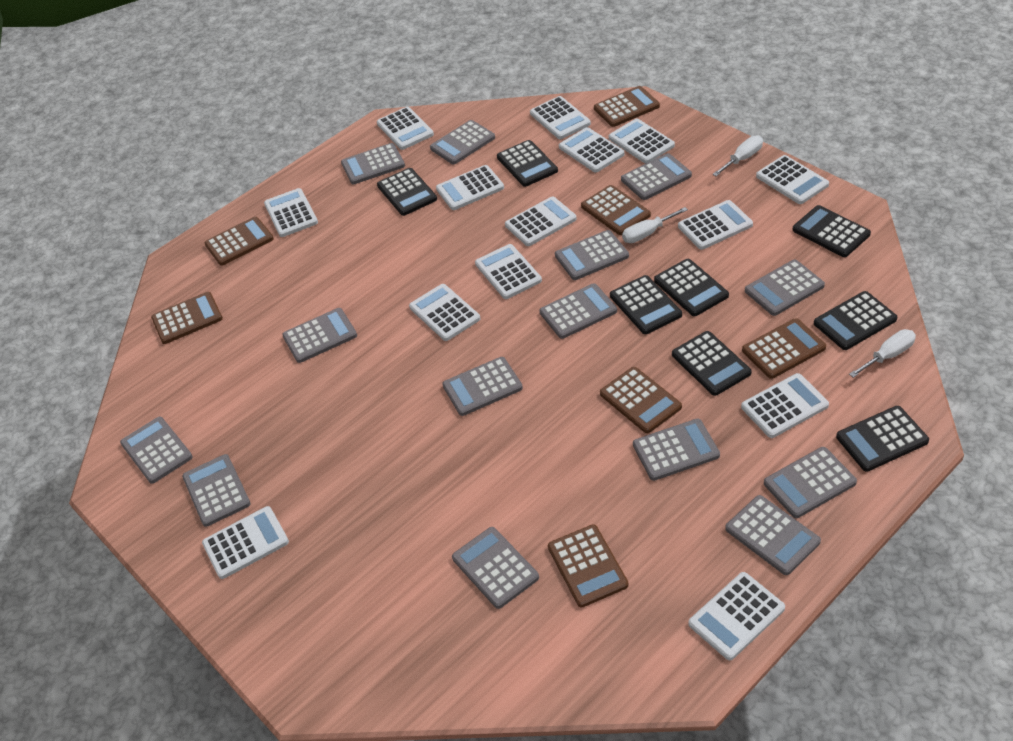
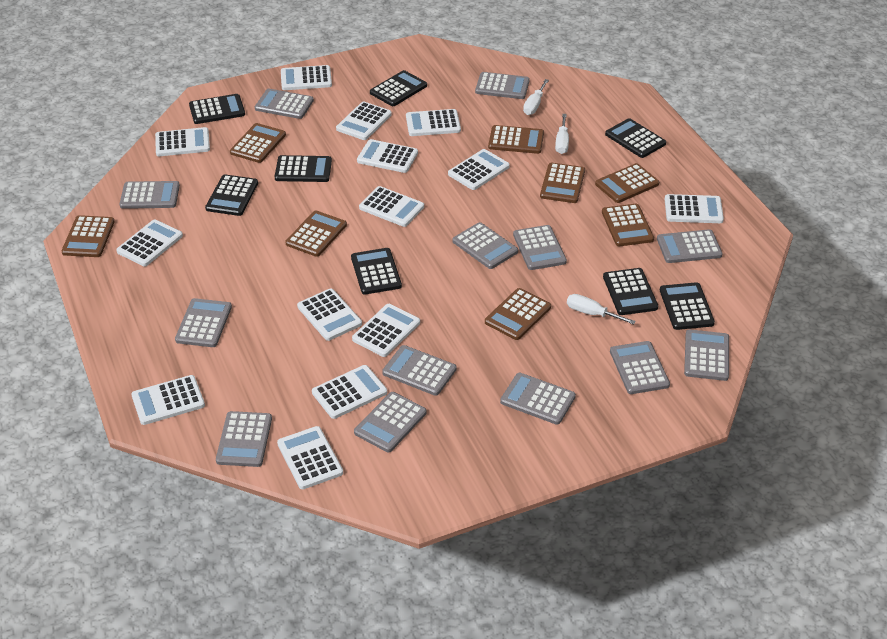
brown calculator: 7 -> 8
grey calculator: 14 -> 13

